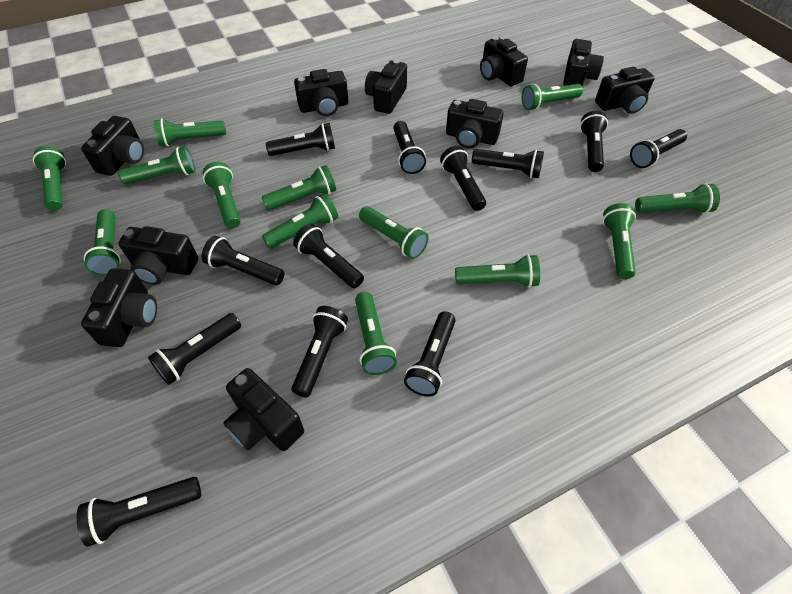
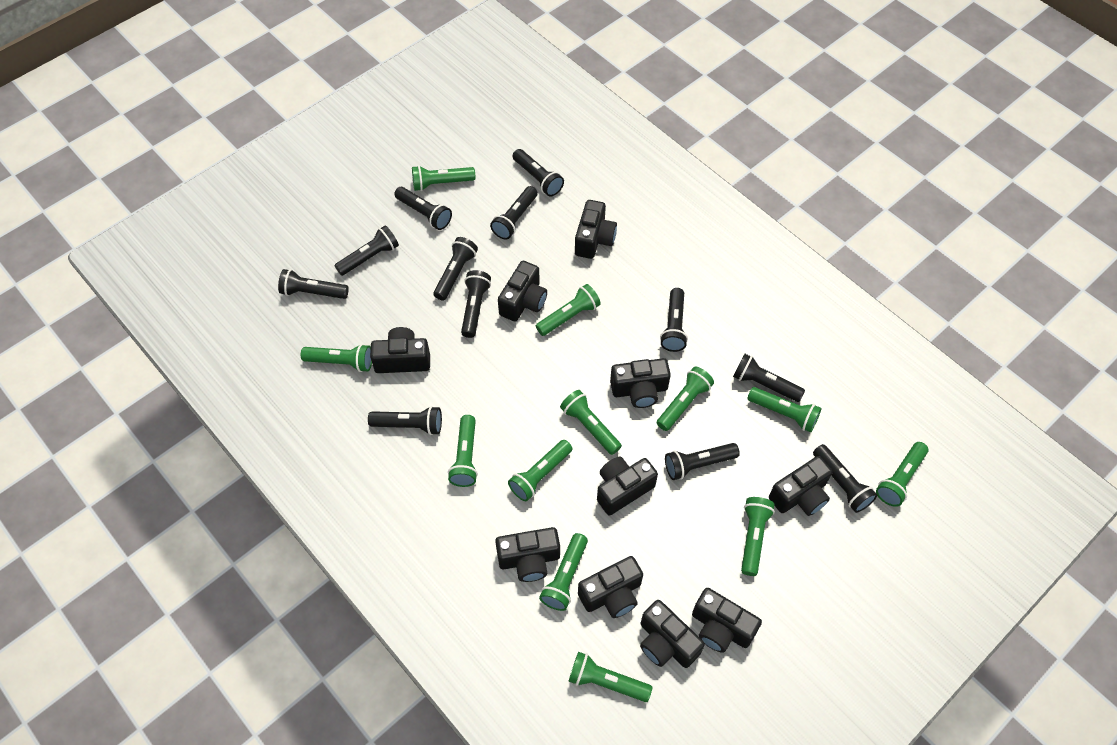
green flashlight: 13 -> 12

